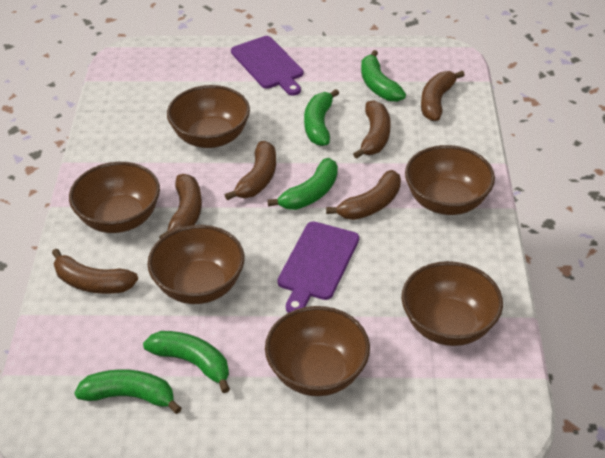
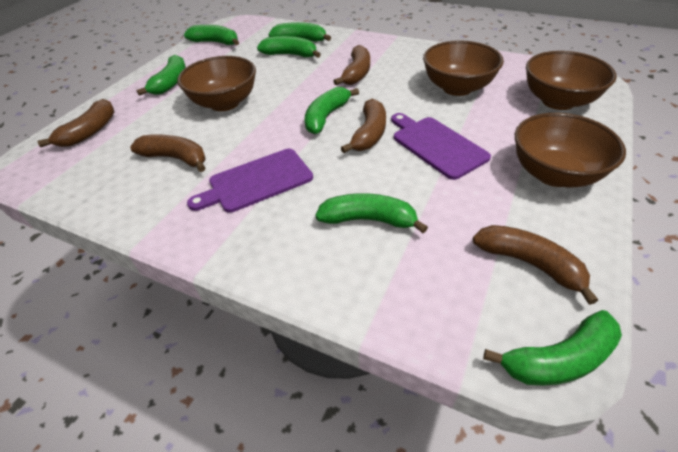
brown banana: 6 -> 5
brown bowl: 6 -> 4
green banana: 5 -> 7

